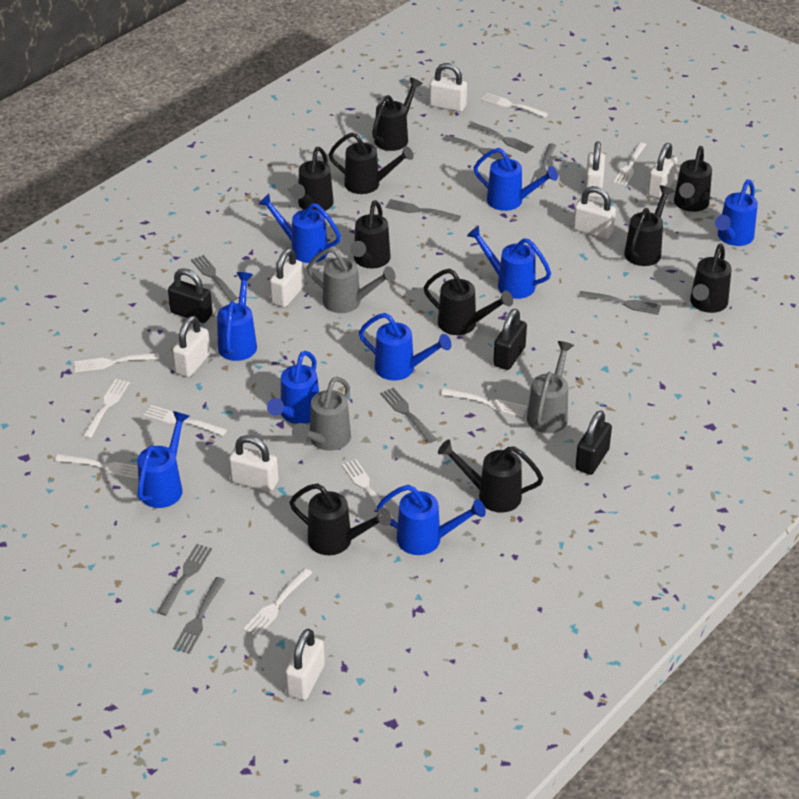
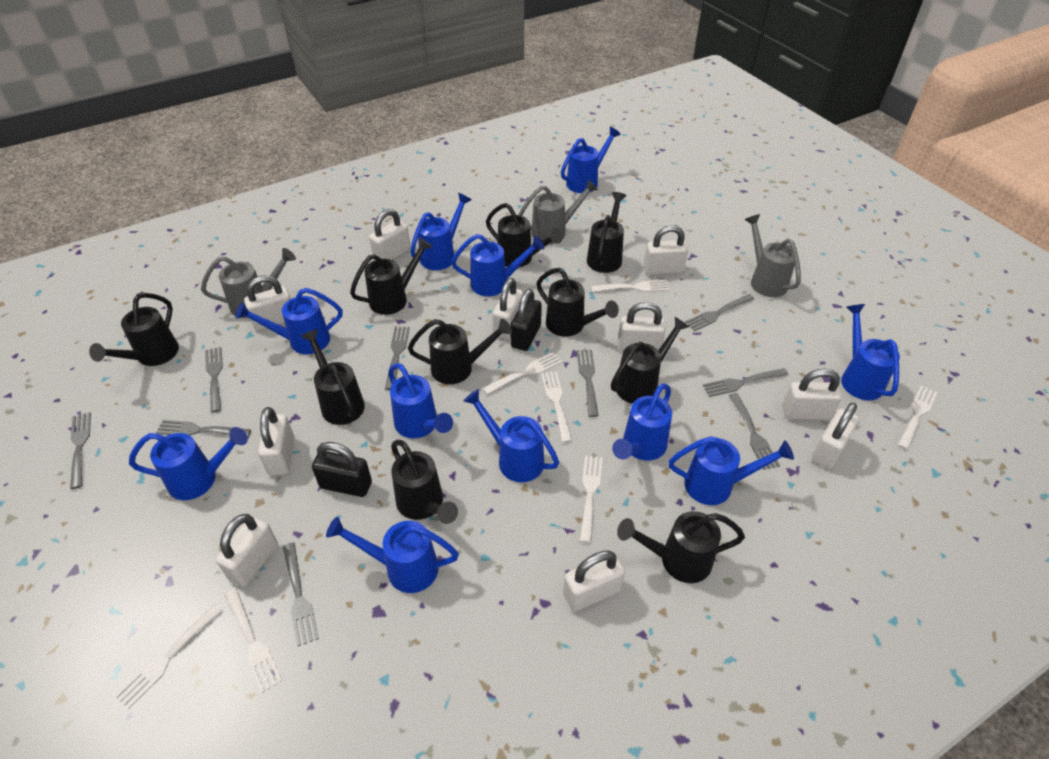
black padlock: 3 -> 2
blue watering can: 9 -> 11
white fork: 9 -> 7
white padlock: 8 -> 10

